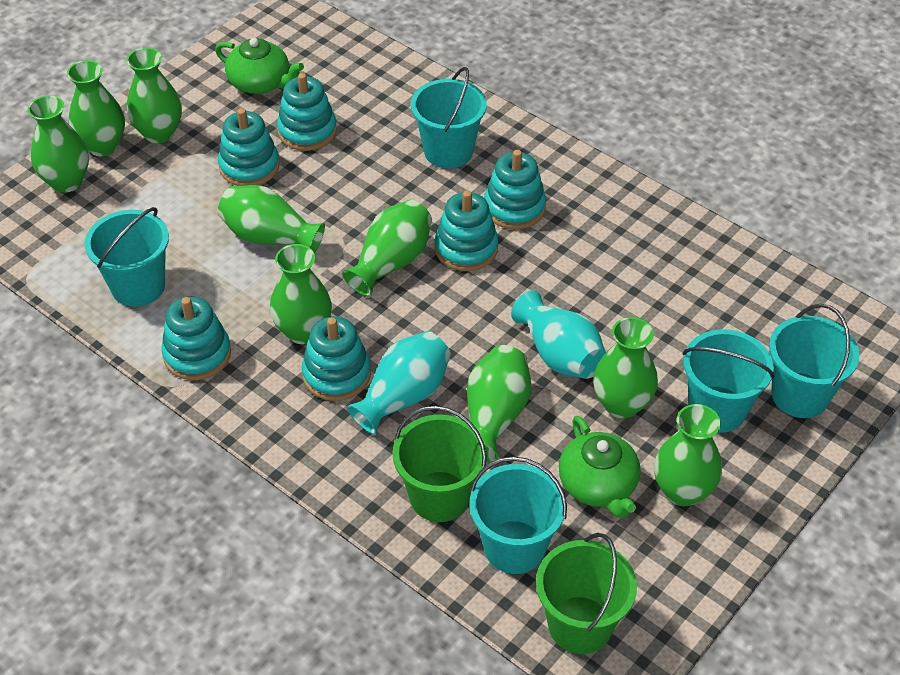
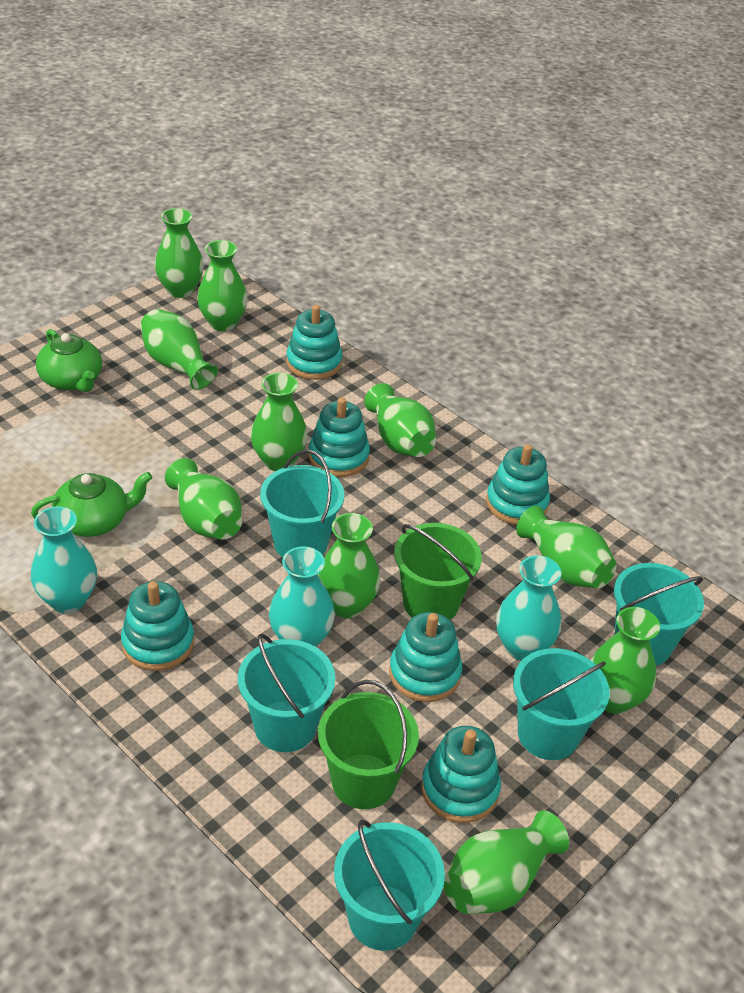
green vase: 9 -> 10
turquoise vase: 2 -> 3

